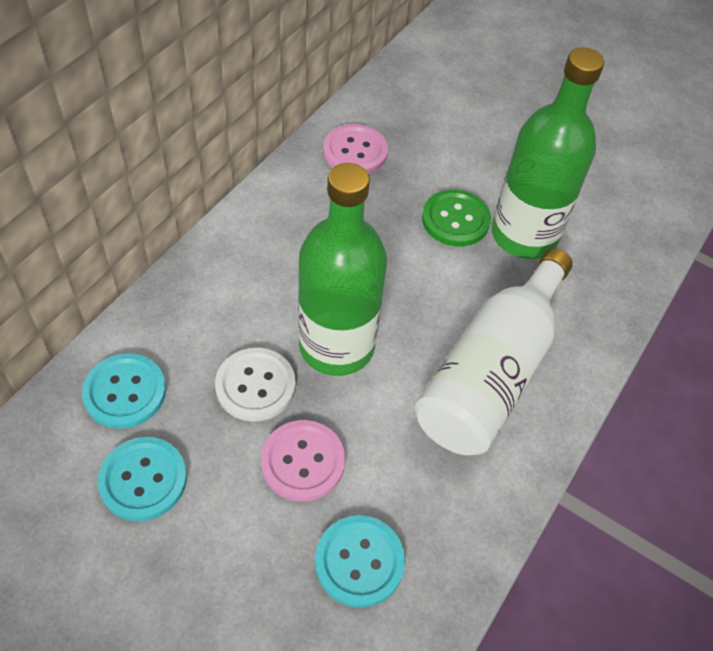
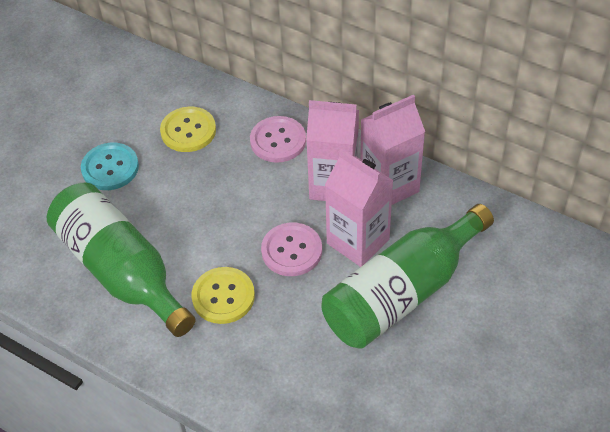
green button: 1 -> 0
pink carton: 0 -> 3
turquoise button: 3 -> 1
white bottle: 1 -> 0
white button: 1 -> 0
yellow button: 0 -> 2

